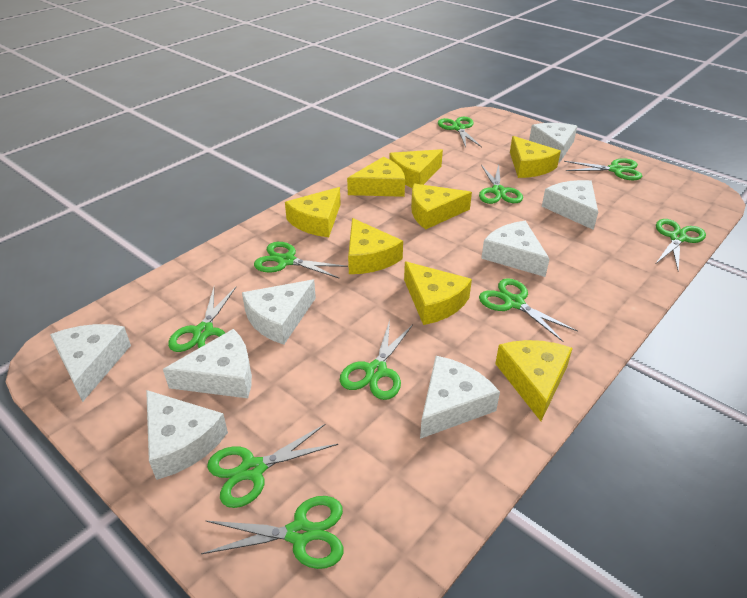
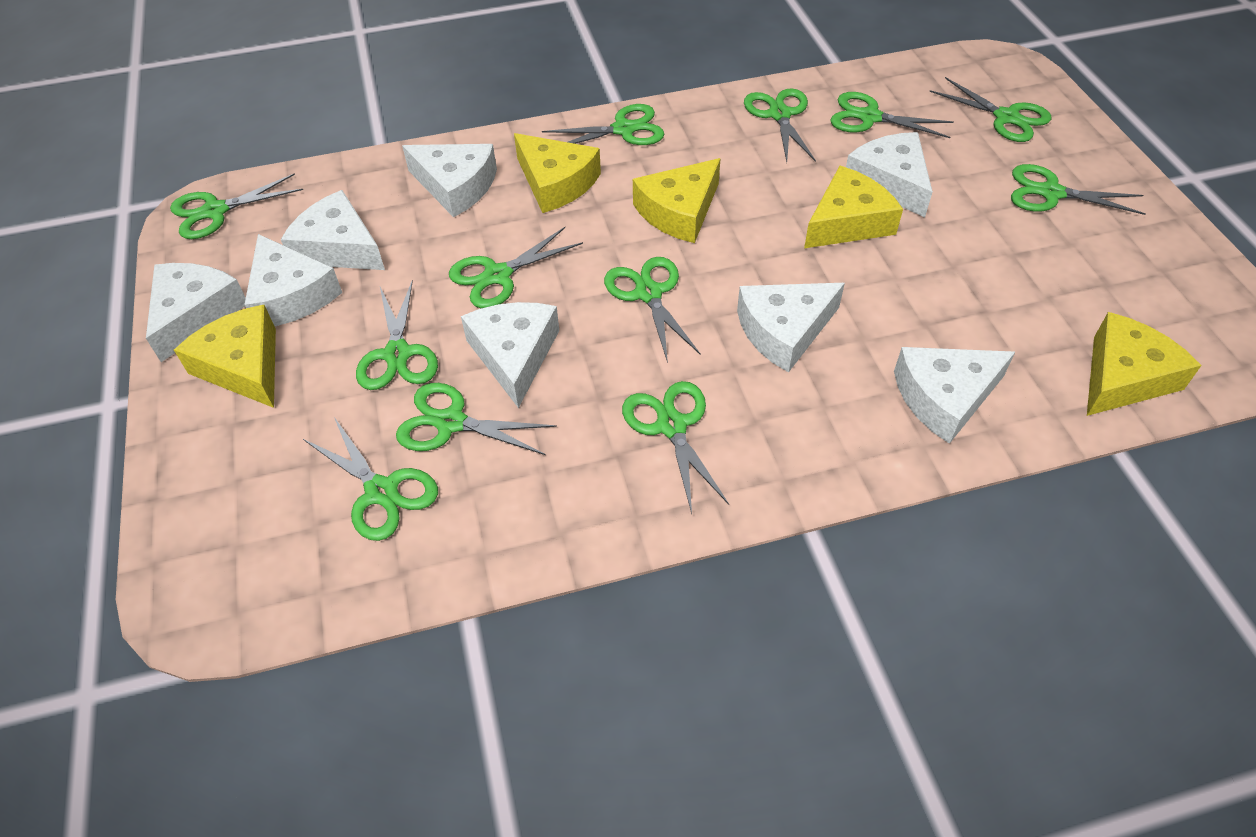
green scissors: 10 -> 12
yellow cheese: 8 -> 5

